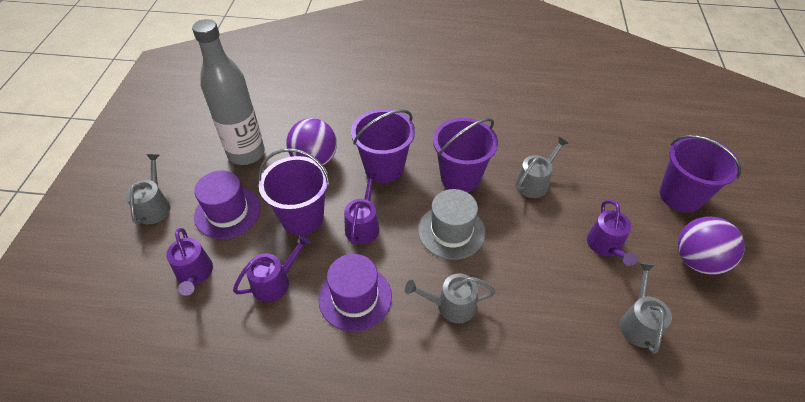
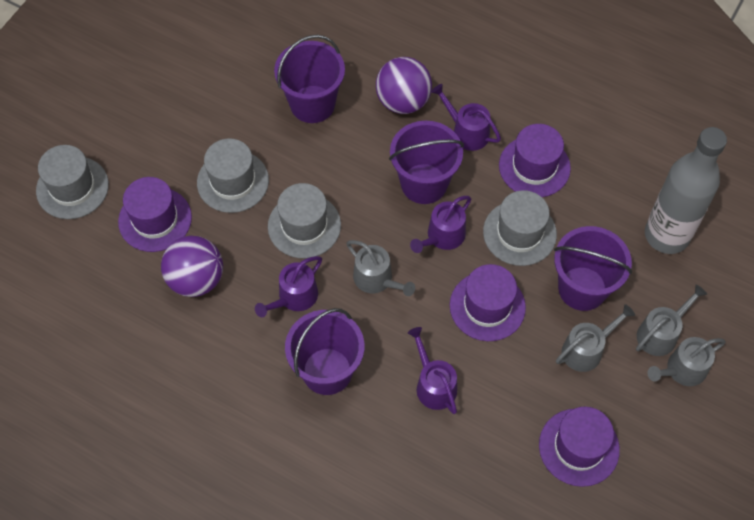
grey hat: 1 -> 4
purple hat: 2 -> 4

